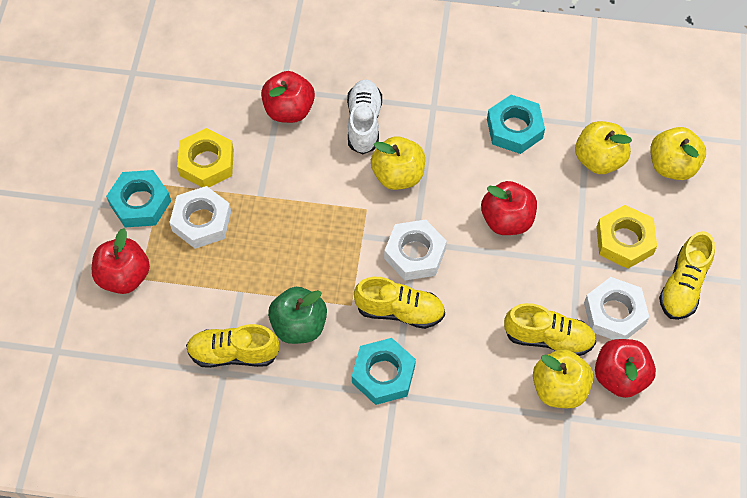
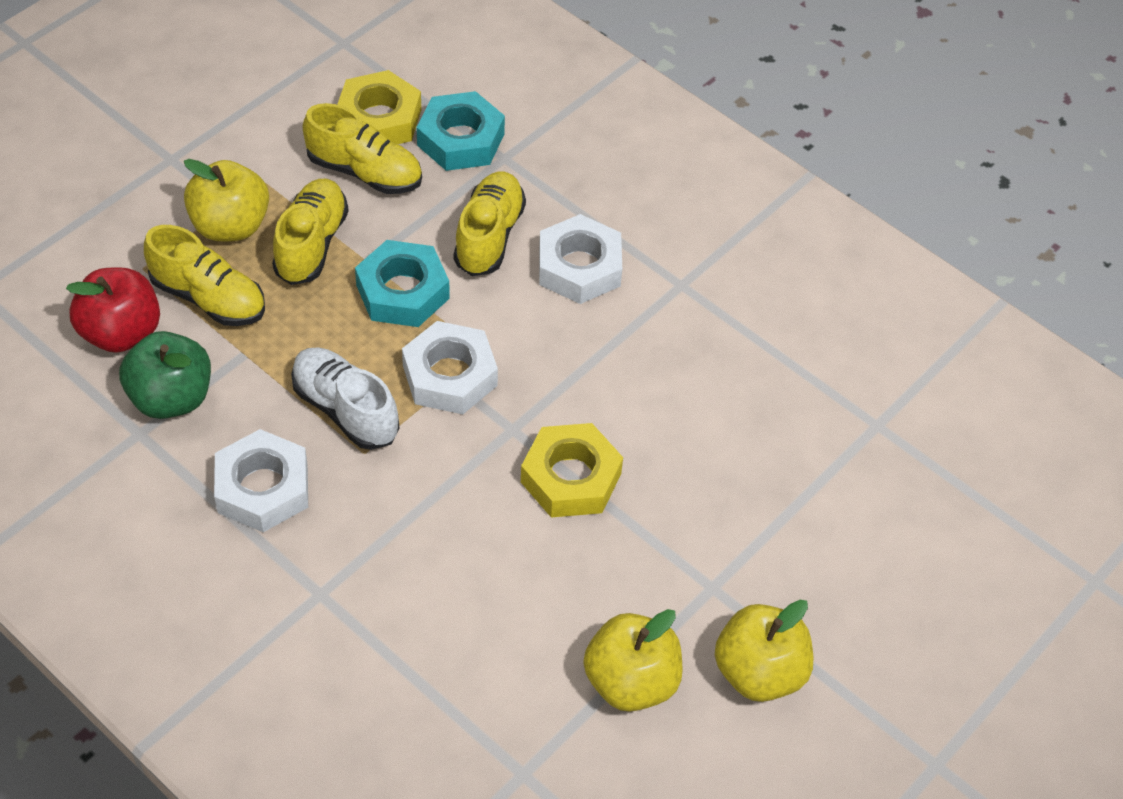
red apple: 4 -> 1
turquoise nut: 3 -> 2
yellow apple: 4 -> 3

